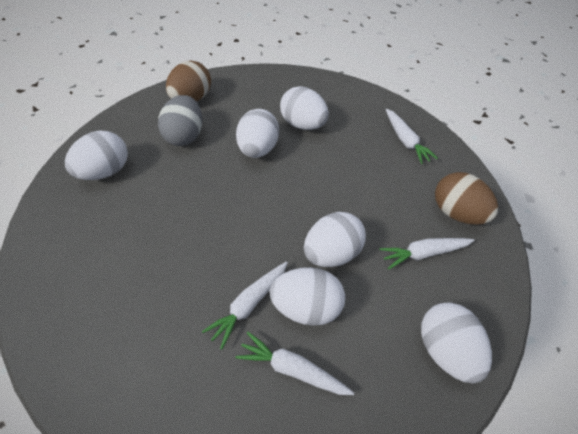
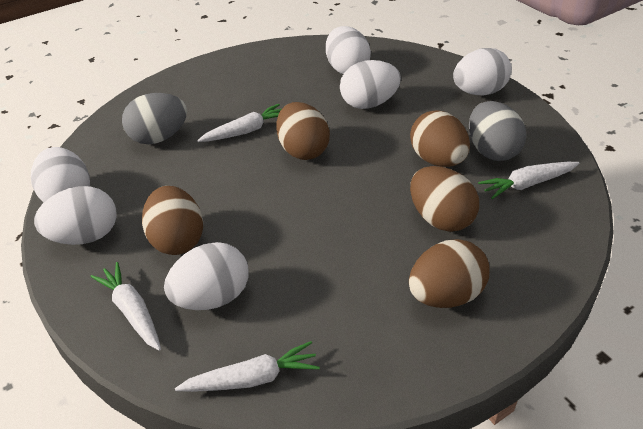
brown egg: 2 -> 5
grey egg: 1 -> 2

